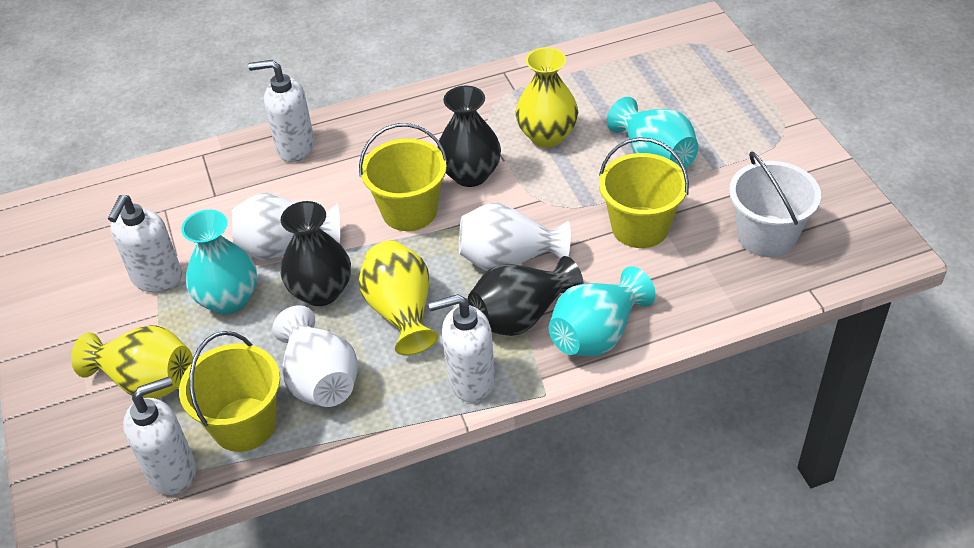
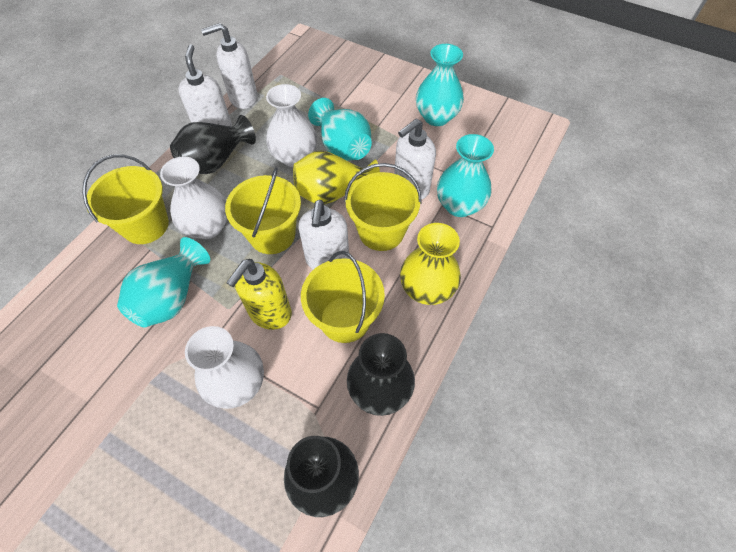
turquoise vase: 3 -> 4
white bucket: 1 -> 0
yellow bucket: 3 -> 4
yellow soap dispenser: 0 -> 1
yellow vase: 3 -> 2

